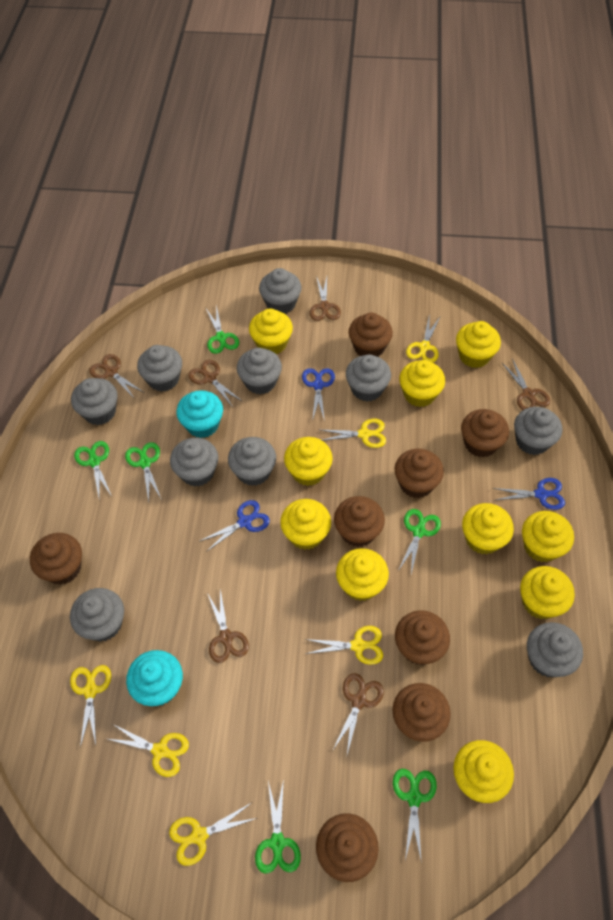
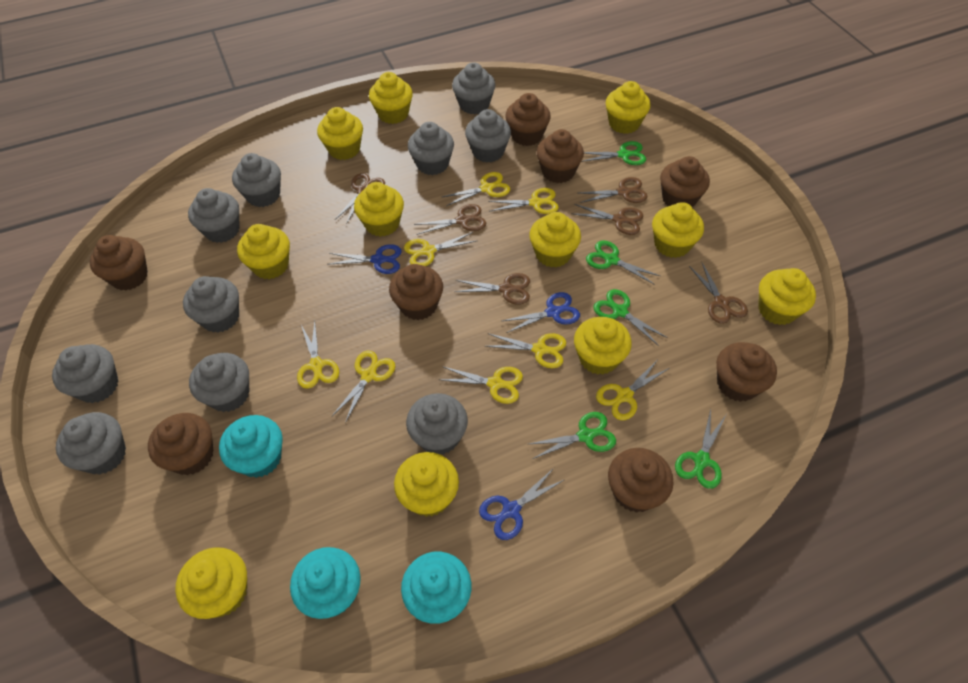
green scissors: 6 -> 5
turquoise cupcake: 2 -> 3
yellow cupcake: 10 -> 11
yellow scissors: 6 -> 8

